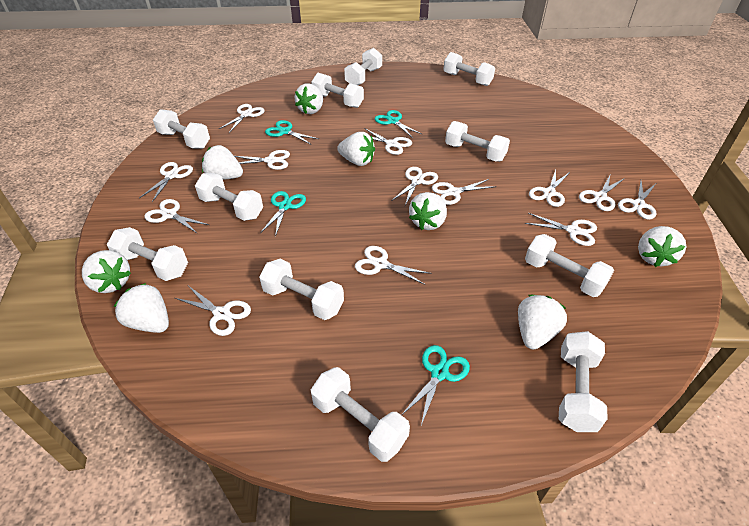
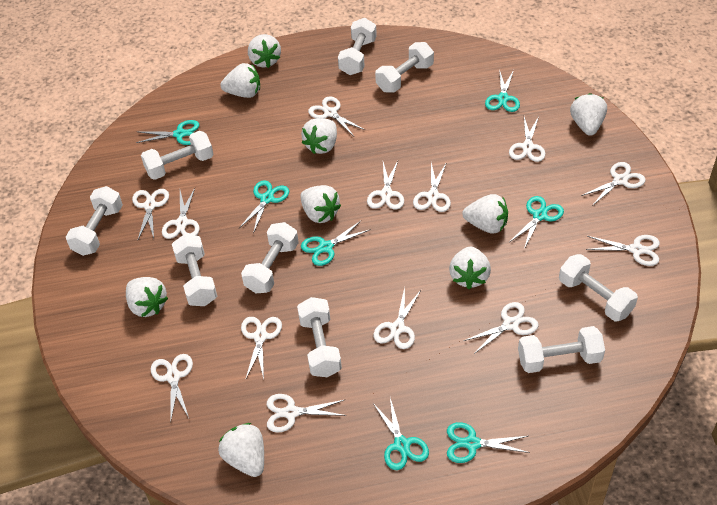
turquoise scissors: 4 -> 7
white dumbbell: 11 -> 9
white strawberry: 8 -> 9

